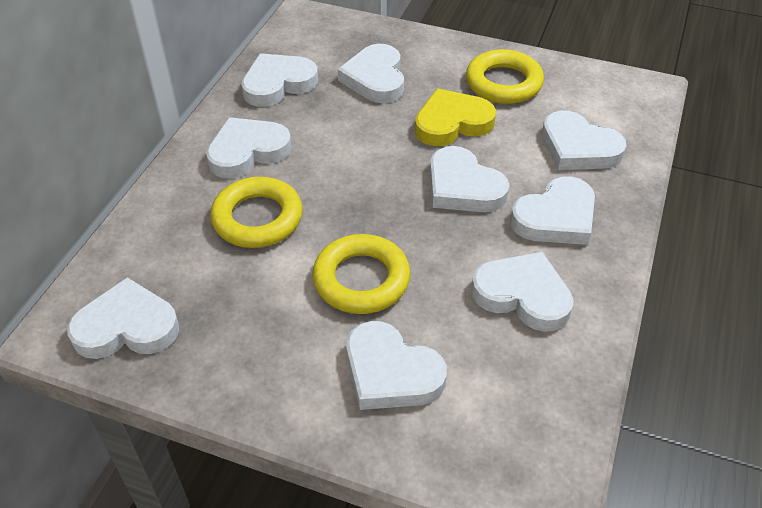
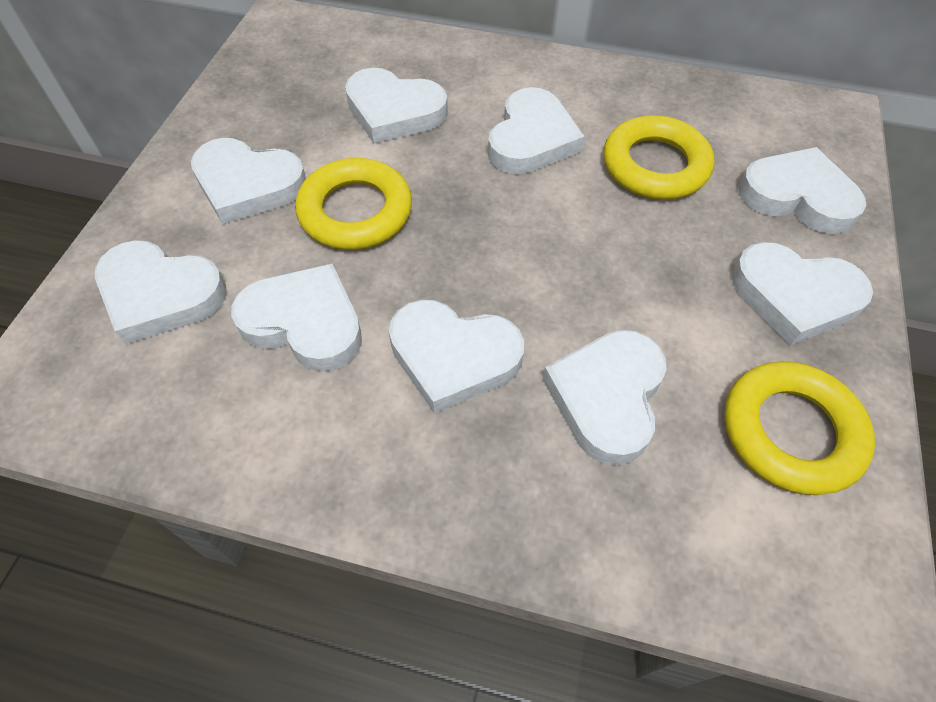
yellow heart: 1 -> 0

